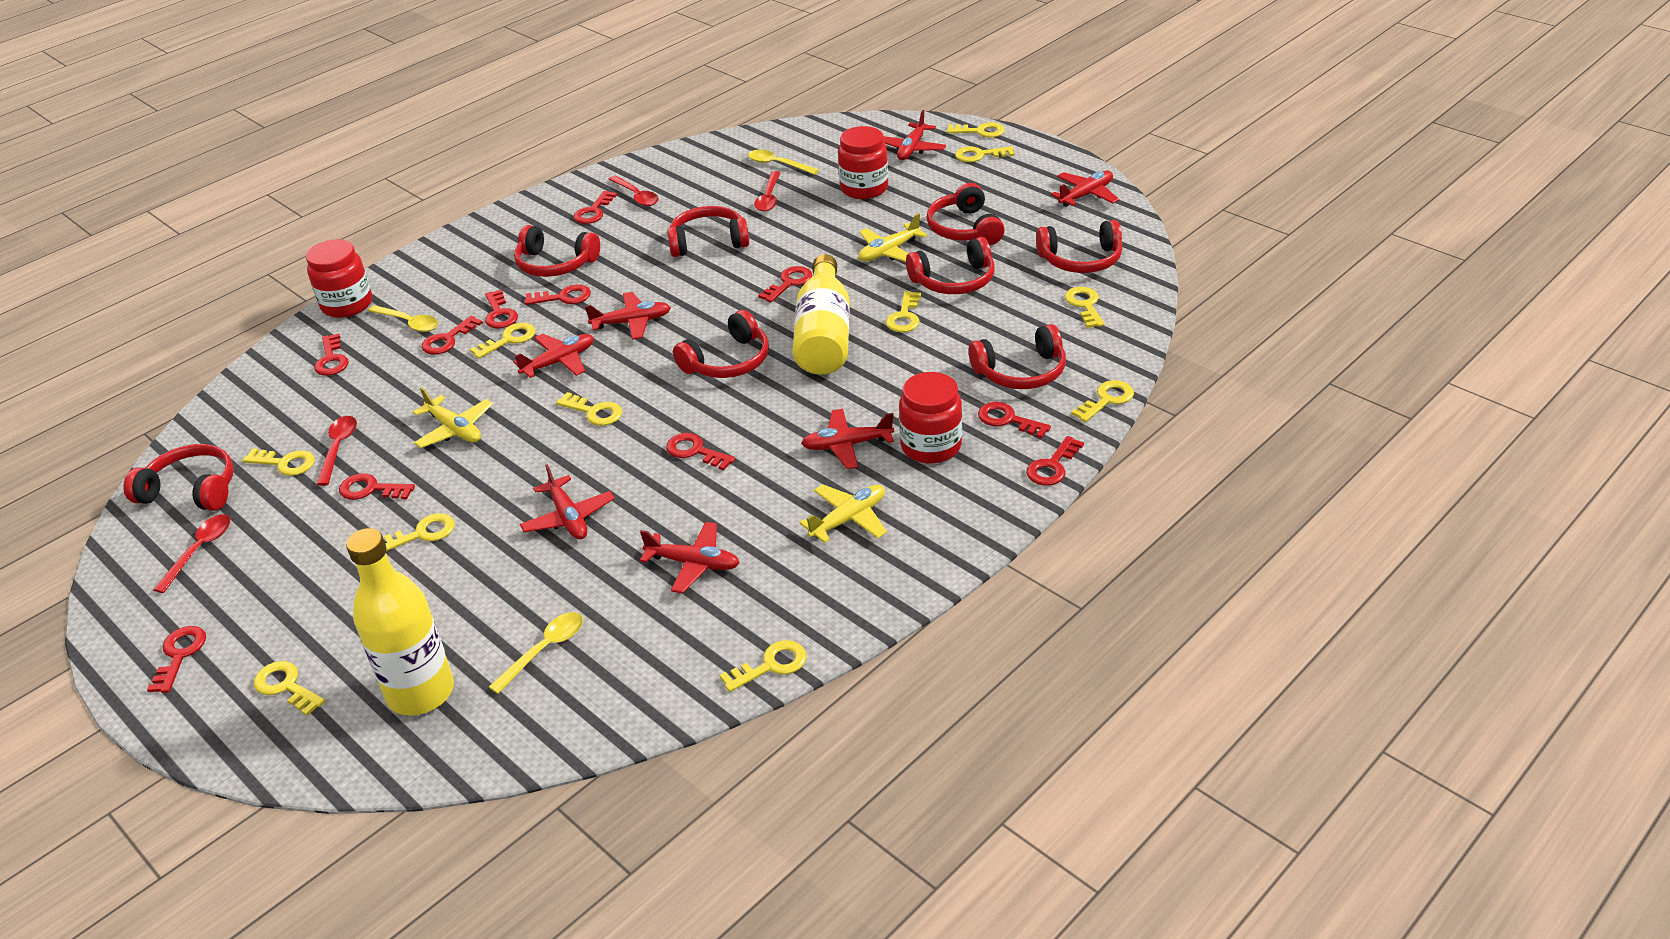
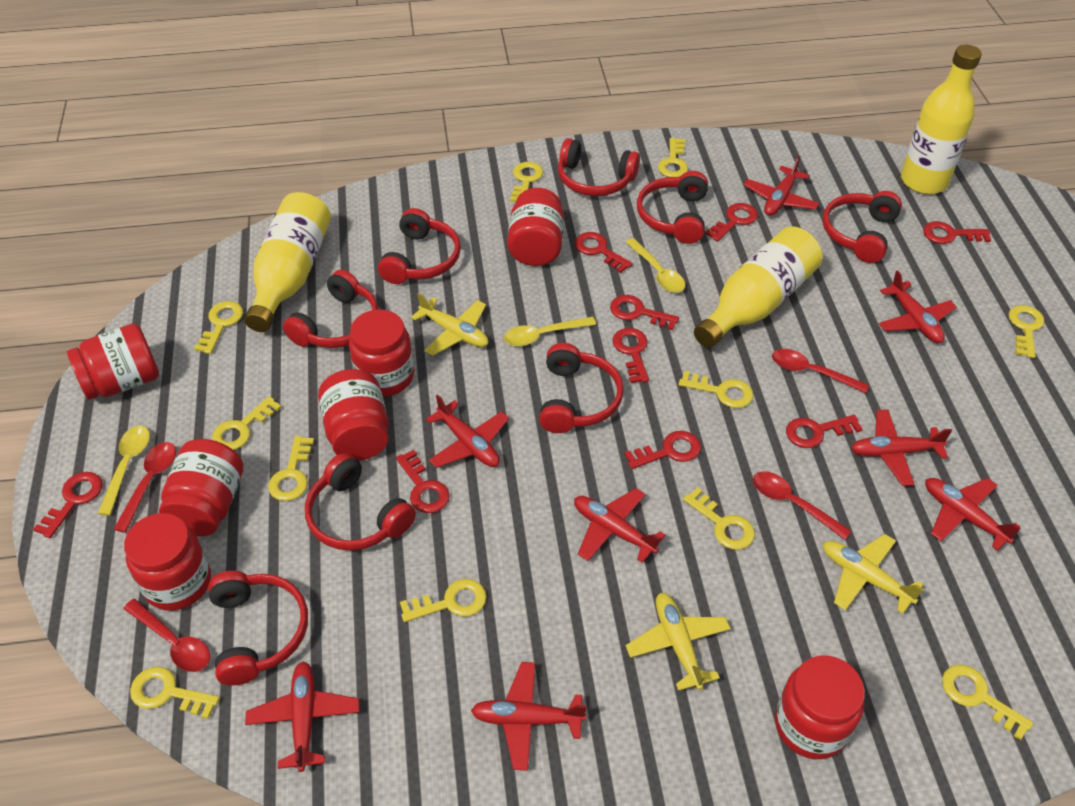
red jar: 3 -> 7
red key: 11 -> 9
red plane: 7 -> 8
yellow bottle: 2 -> 3

